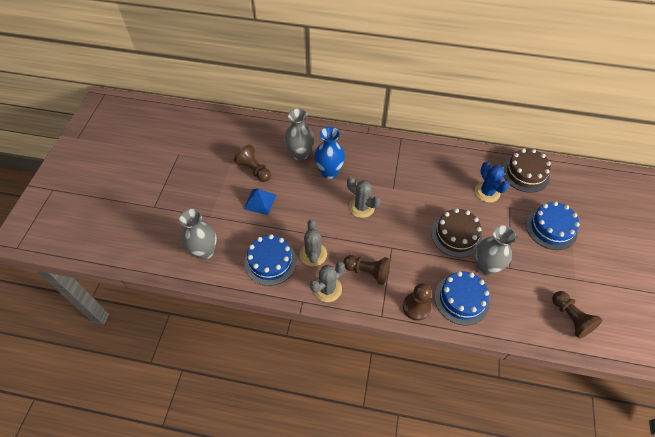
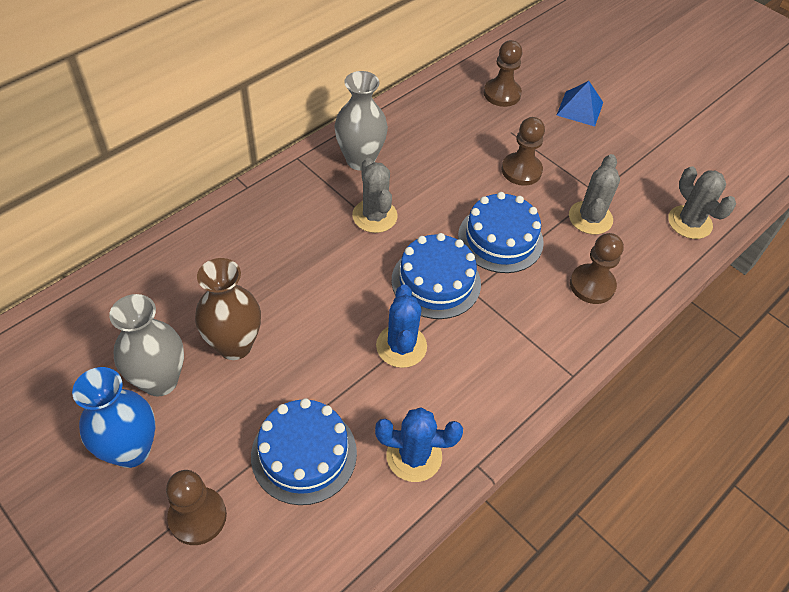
blue cactus: 1 -> 2
brown cake: 2 -> 0
brown vase: 0 -> 1
grey vase: 3 -> 2

